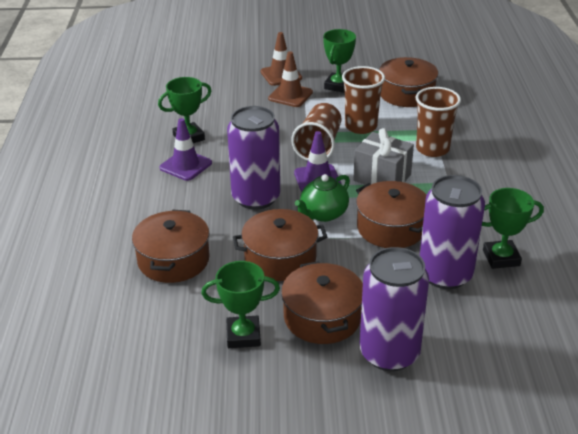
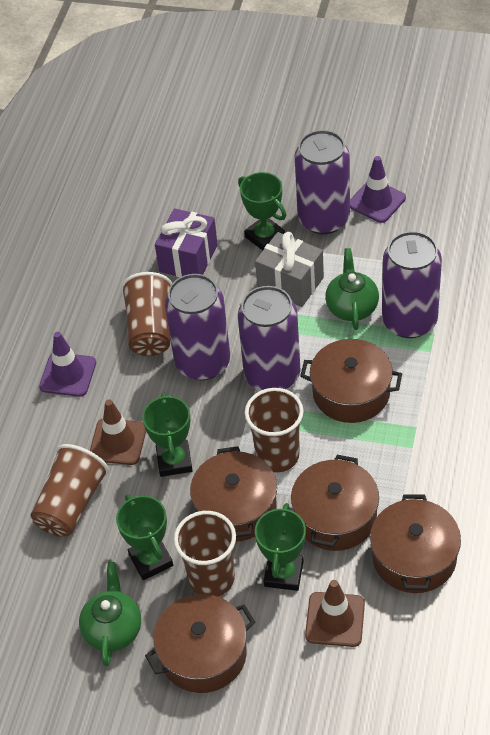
brown cup: 3 -> 4
green teapot: 1 -> 2
purple can: 3 -> 4
purple gift: 0 -> 1

